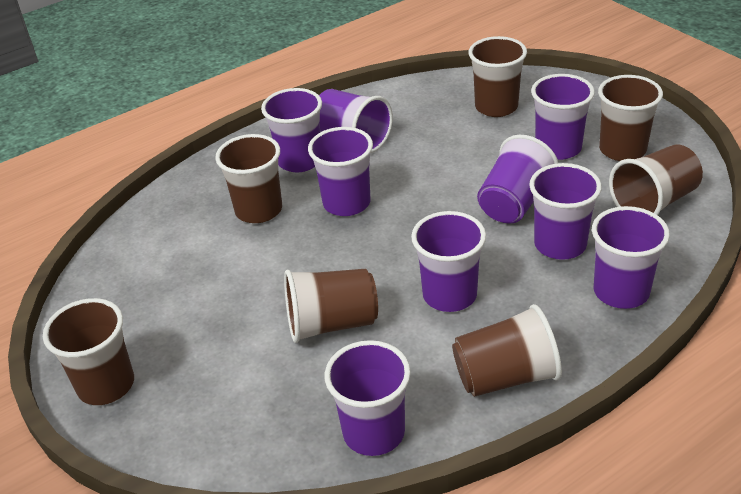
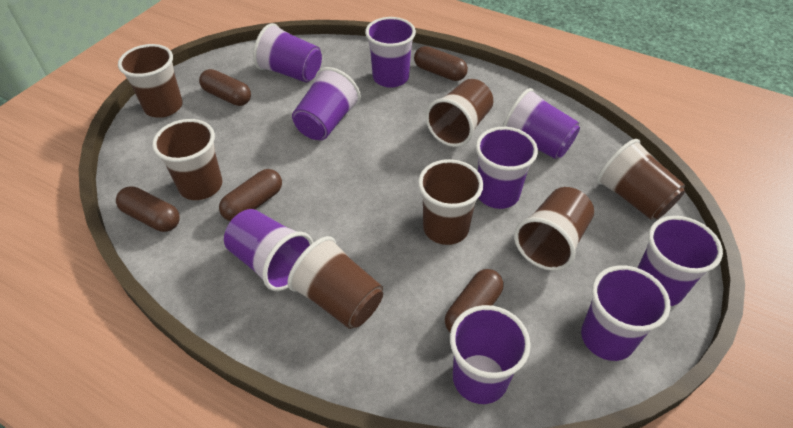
brown capsule: 0 -> 5

